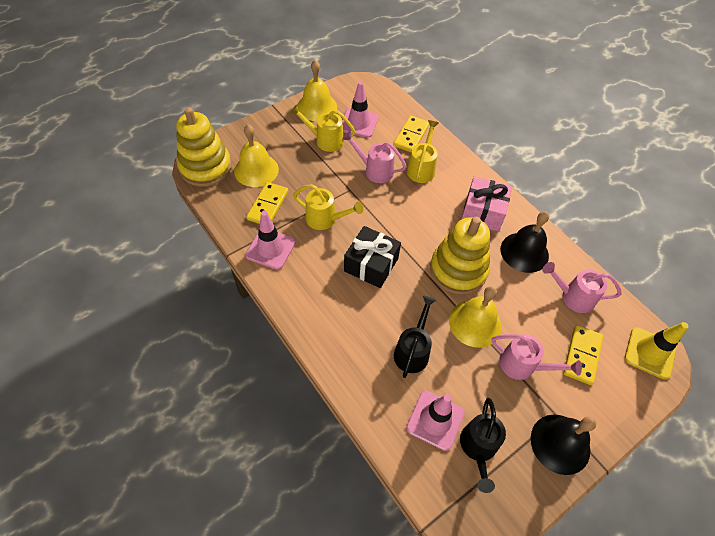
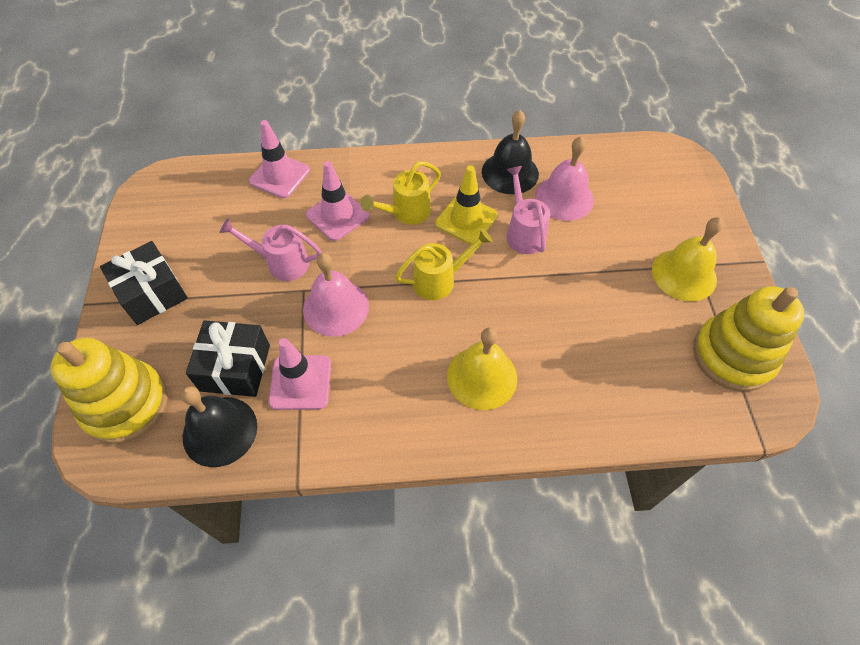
black gift: 1 -> 2
black watering can: 2 -> 0
pink bell: 0 -> 2
pink gift: 1 -> 0
pink watering can: 3 -> 2
yellow bell: 3 -> 2
yellow domino: 3 -> 0
yellow watering can: 3 -> 2

